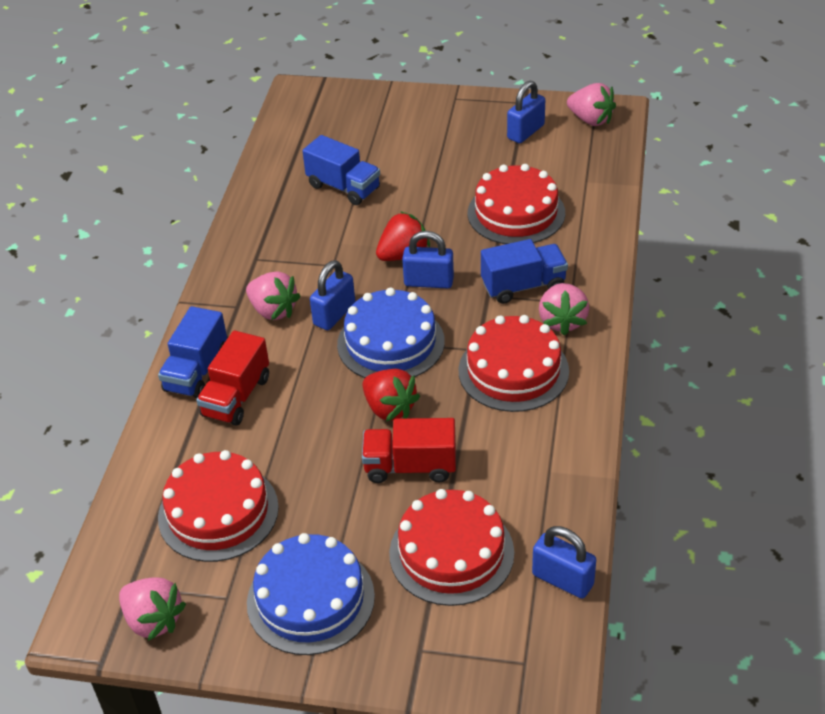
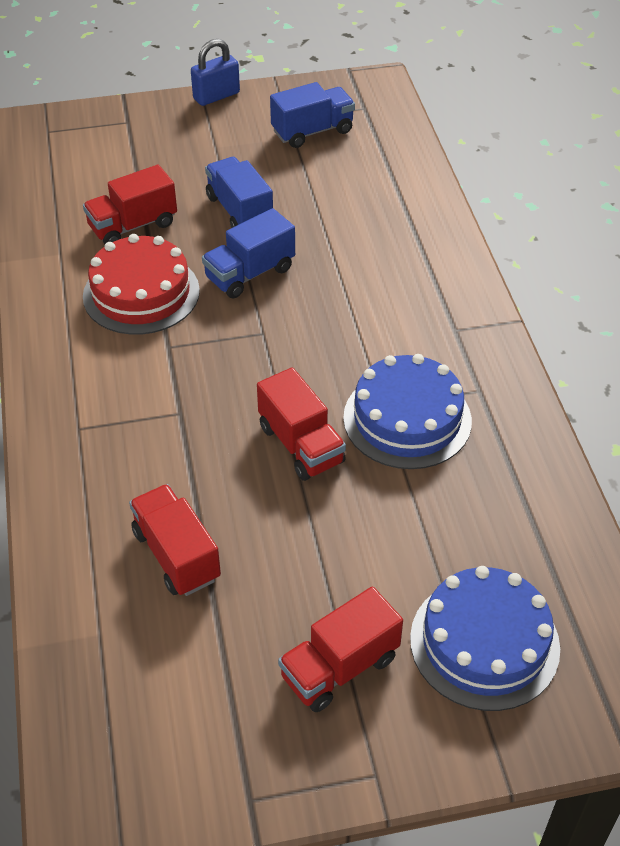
blue padlock: 4 -> 1
pink strawberry: 4 -> 0
red cake: 4 -> 1
red strawberry: 2 -> 0
red truck: 2 -> 4

